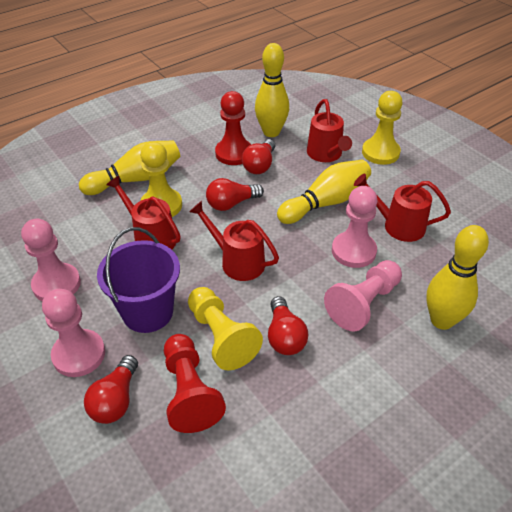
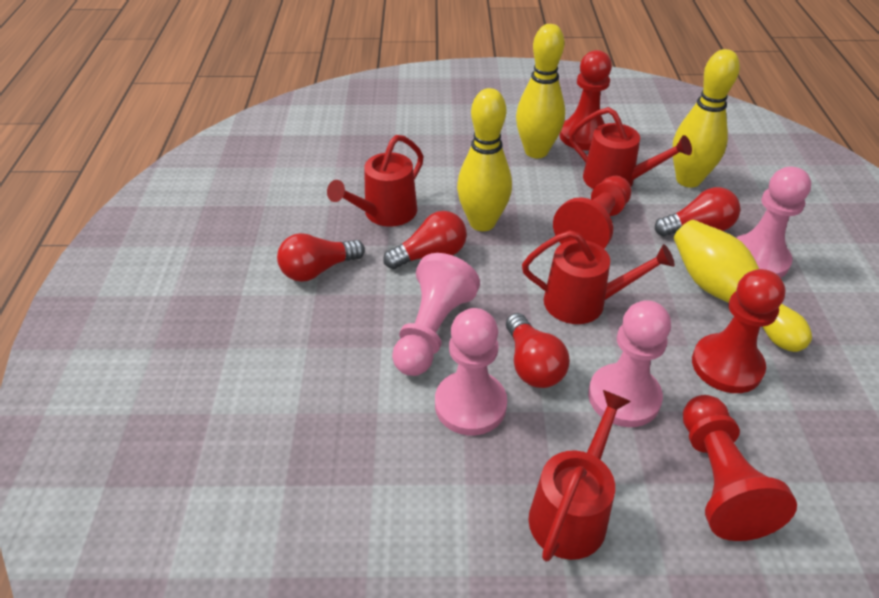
purple bucket: 1 -> 0
red pawn: 2 -> 4
yellow pawn: 3 -> 0

